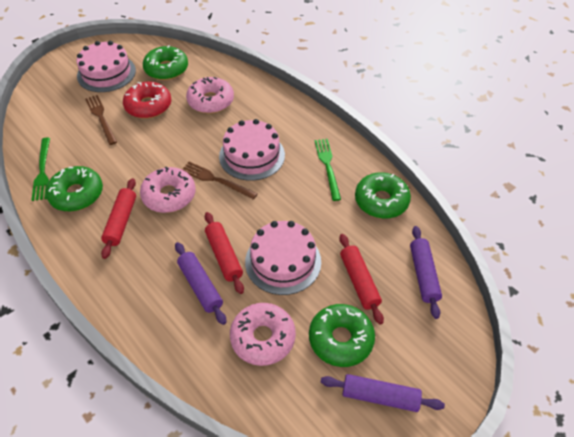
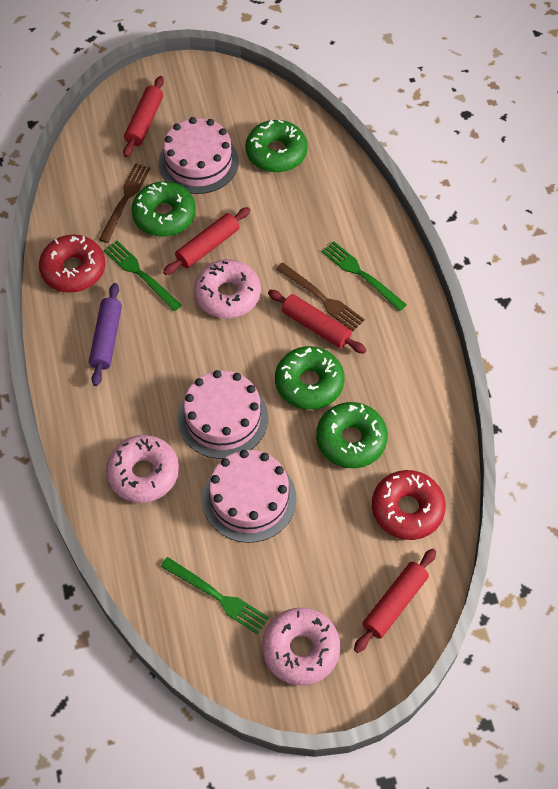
green fork: 2 -> 3
purple rolling pin: 3 -> 1
red donut: 1 -> 2
red rolling pin: 3 -> 4

